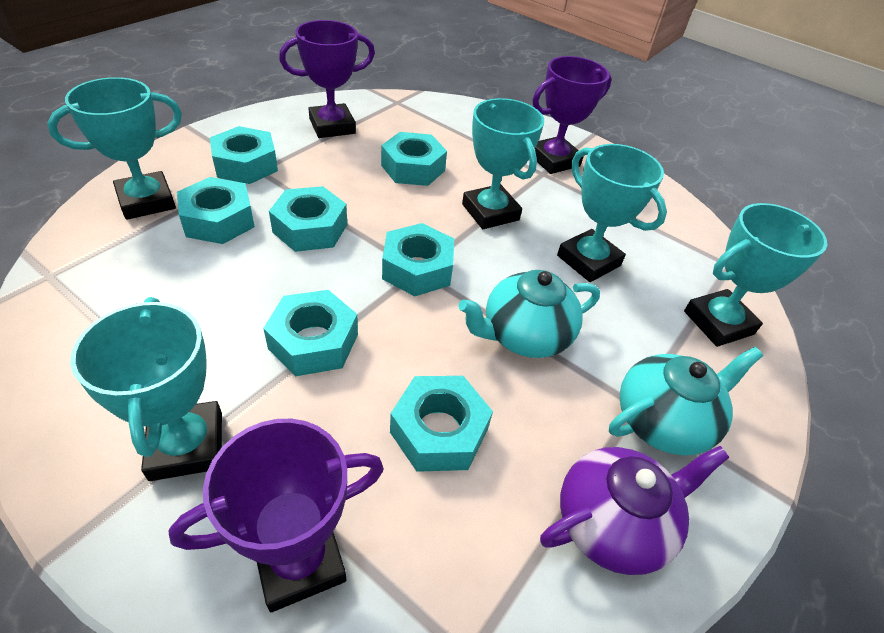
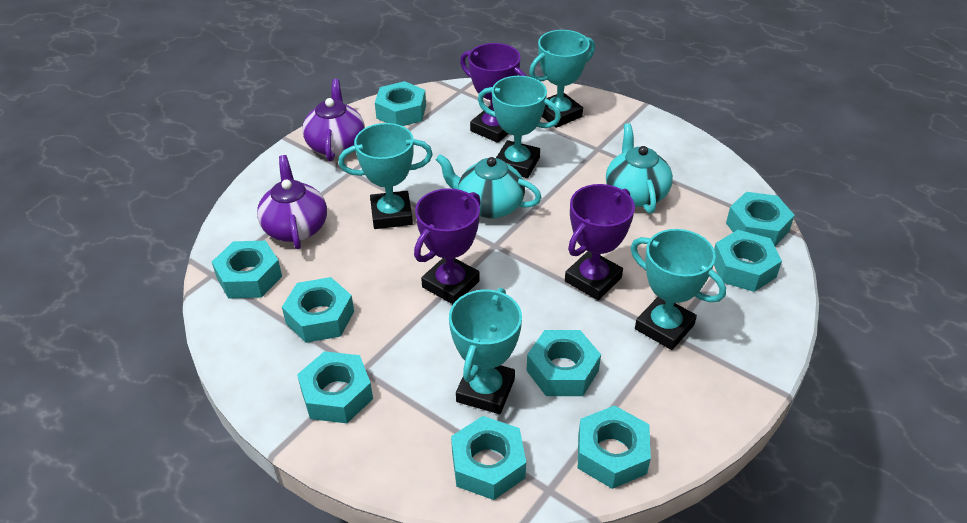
purple teapot: 1 -> 2
turquoise nut: 7 -> 9

